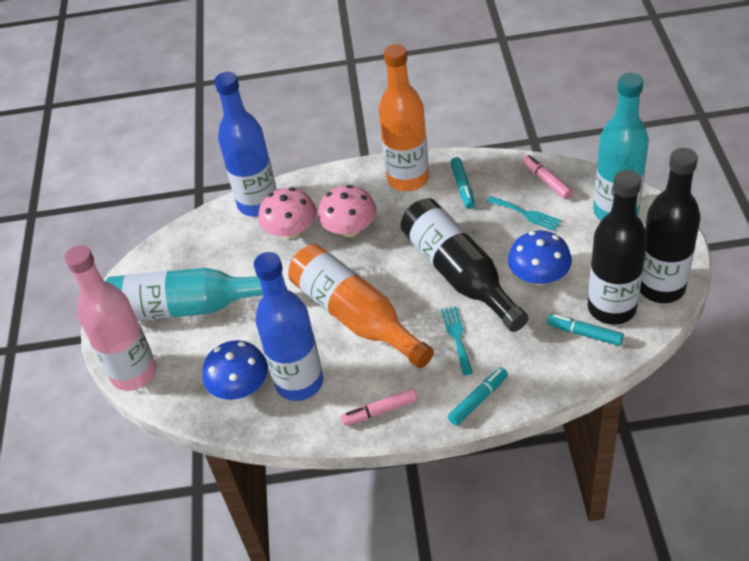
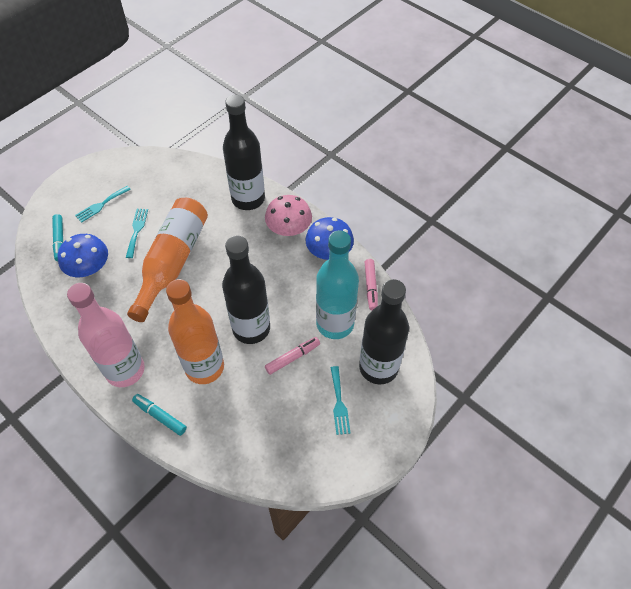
blue bottle: 2 -> 0
pink mushroom: 2 -> 1
turquoise bottle: 2 -> 1
turquoise fork: 2 -> 3
turquoise marker: 3 -> 2

